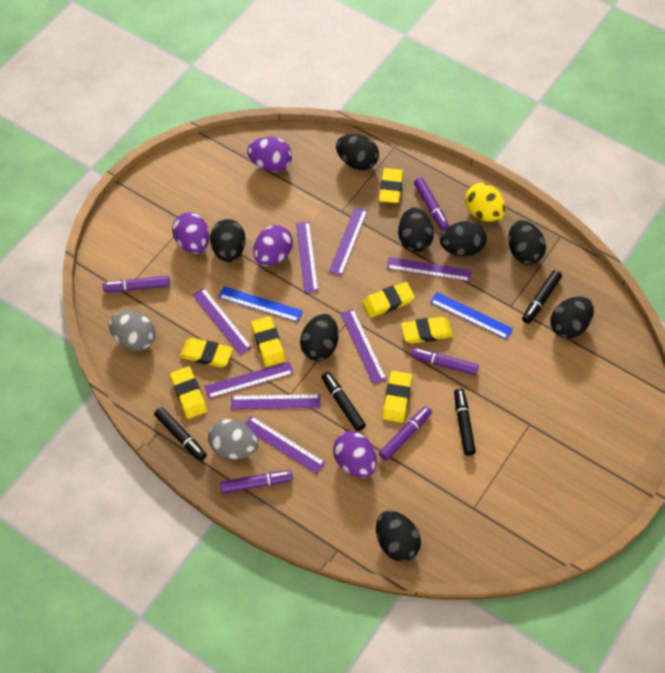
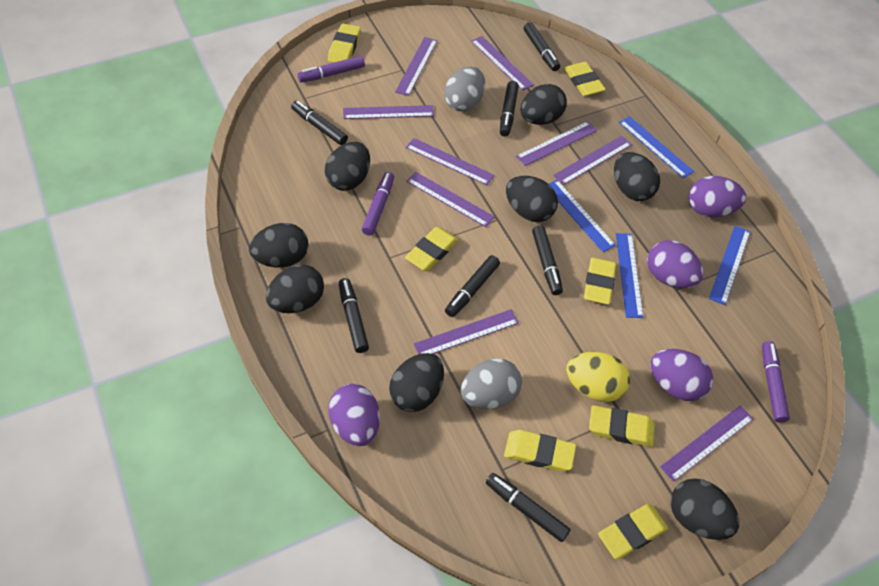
black marker: 4 -> 7
blue ruler: 2 -> 4
purple marker: 5 -> 3
purple ruler: 8 -> 9

